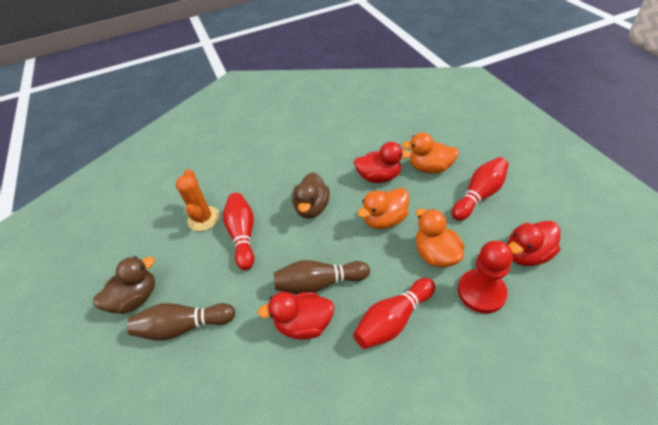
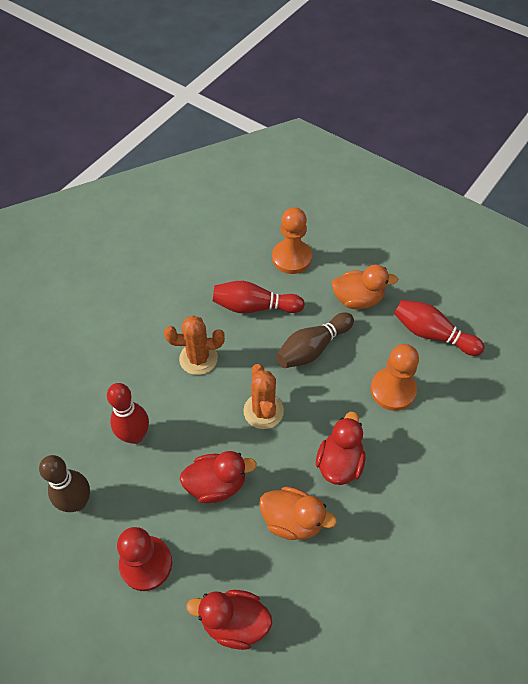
brown duck: 2 -> 0
orange cactus: 1 -> 2
orange duck: 3 -> 2
orange pawn: 0 -> 2

